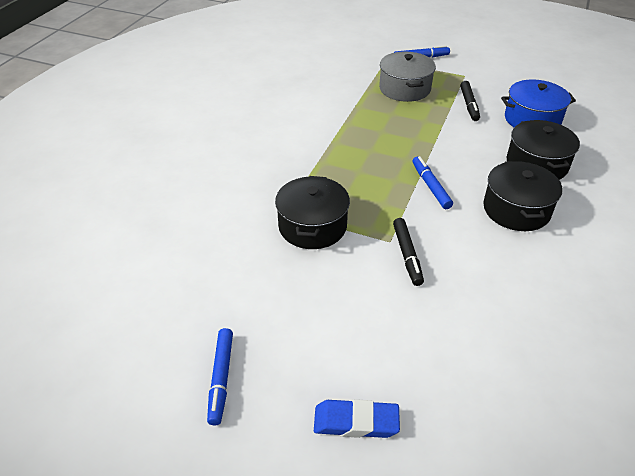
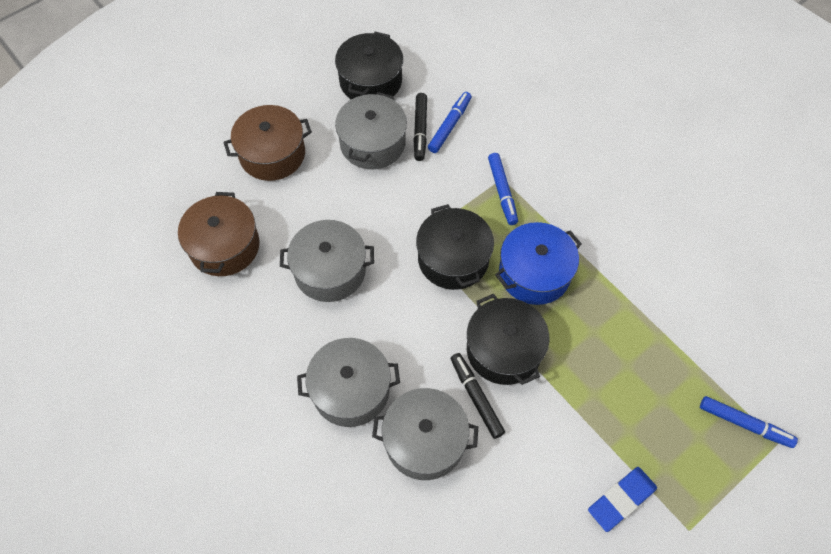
brown pot: 0 -> 2
grey pot: 1 -> 4

